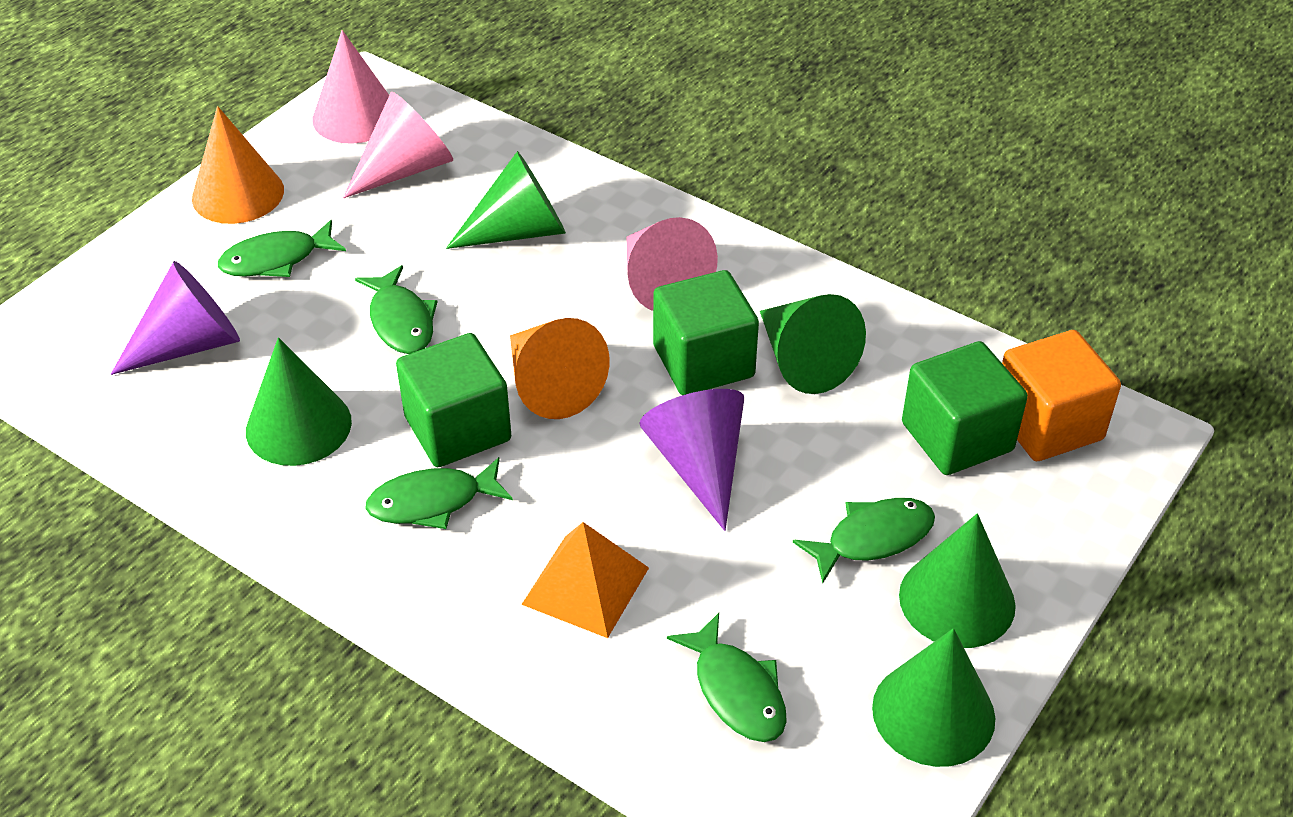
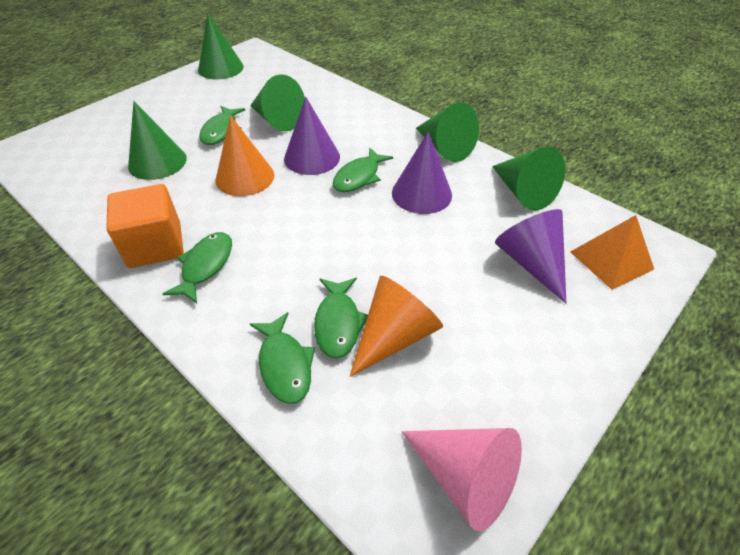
green cube: 3 -> 0
pink cone: 3 -> 1
purple cone: 2 -> 3

